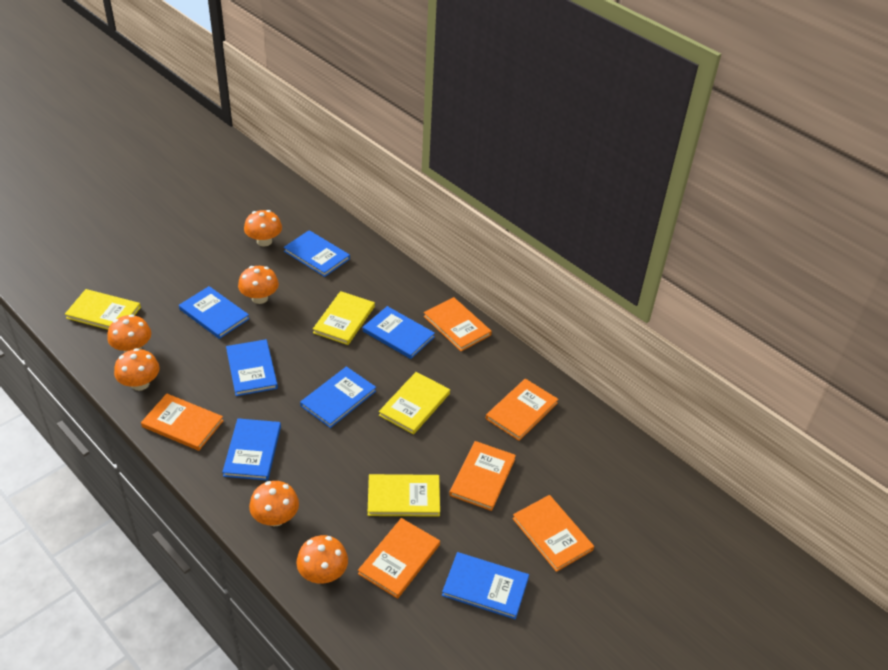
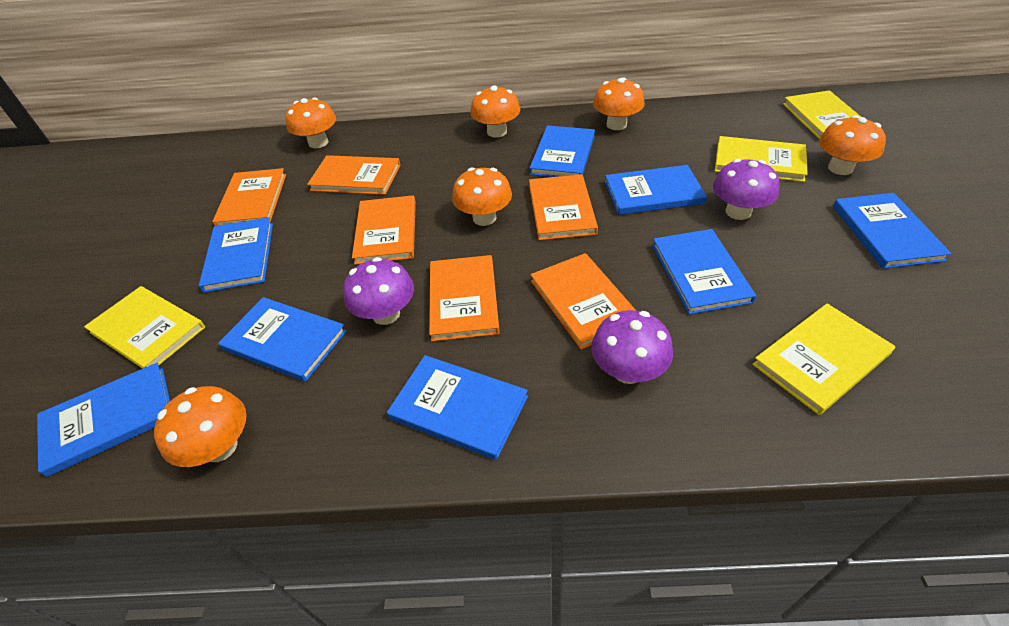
blue book: 7 -> 8
purple mushroom: 0 -> 3

